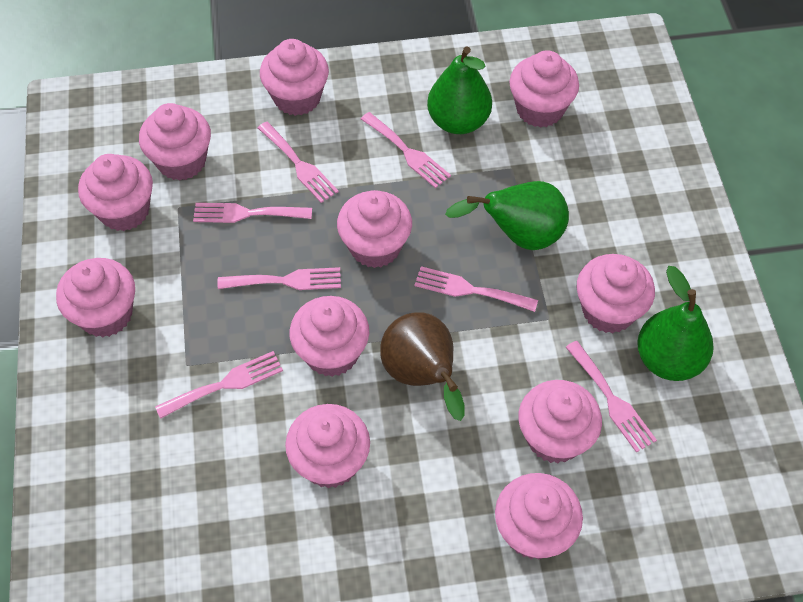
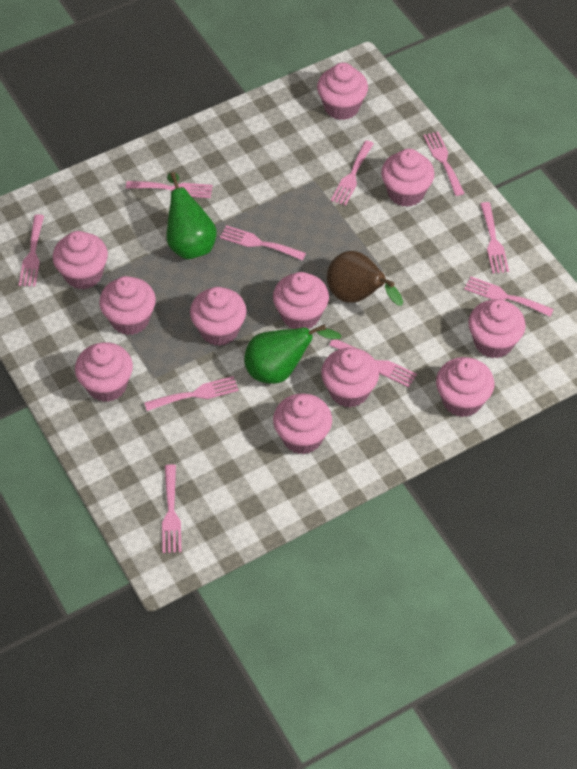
green pear: 3 -> 2
pink fork: 7 -> 10

